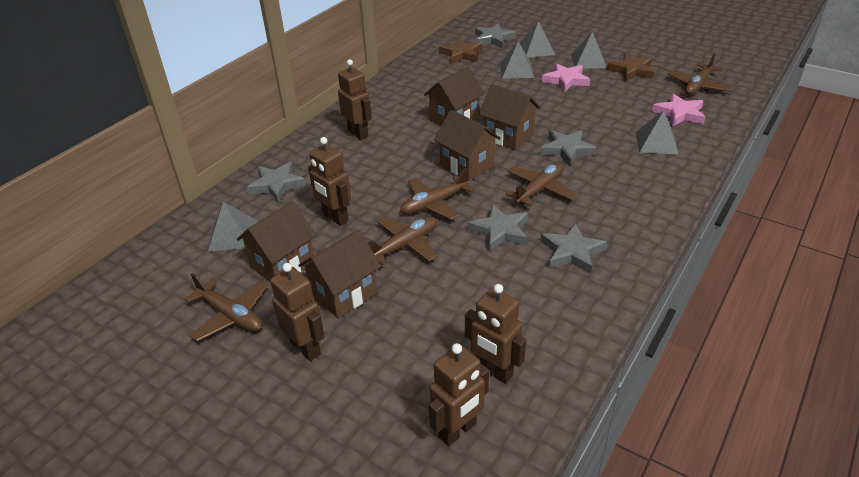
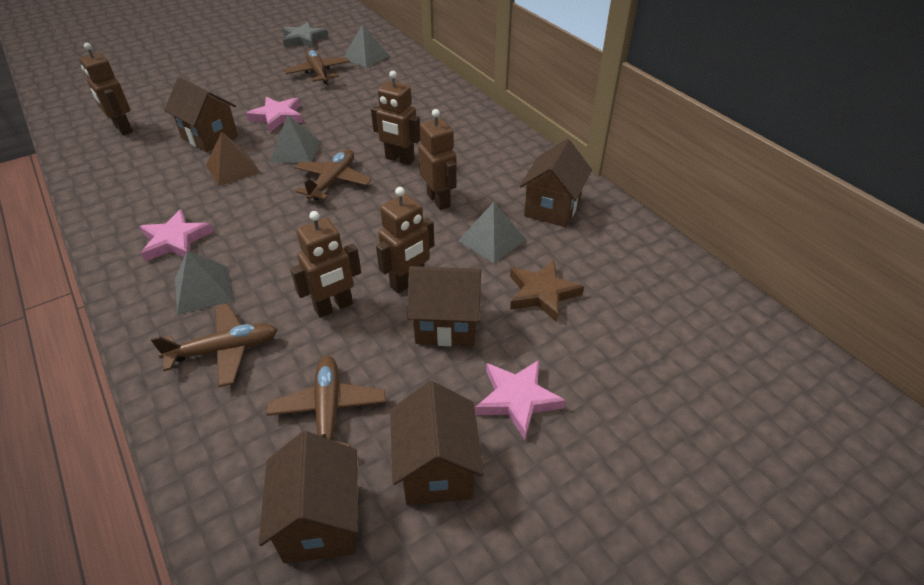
brown plane: 5 -> 4
brown pyramid: 0 -> 1
brown star: 2 -> 1
grey pyramid: 5 -> 4
grey star: 5 -> 1
pink star: 2 -> 3

